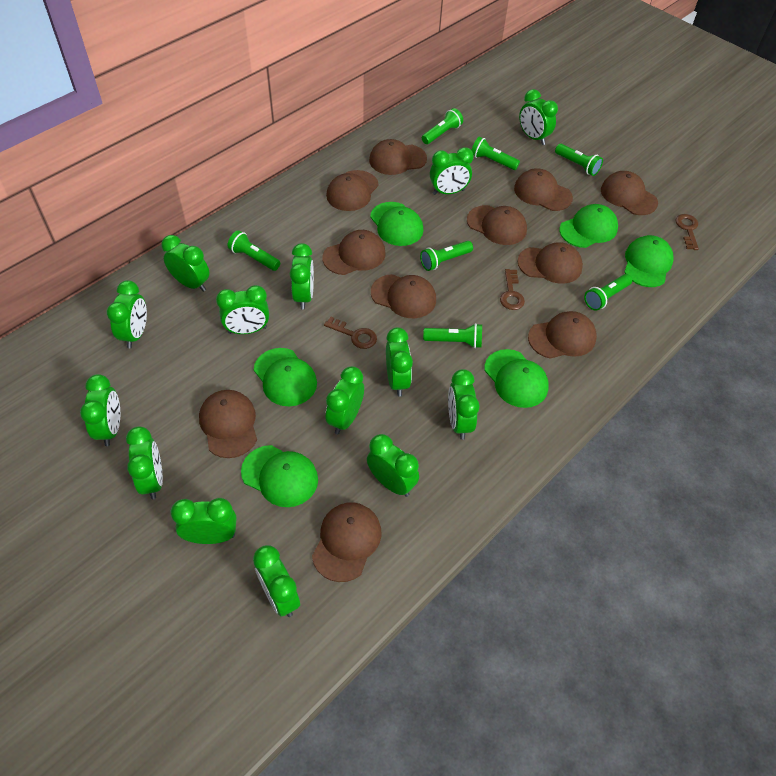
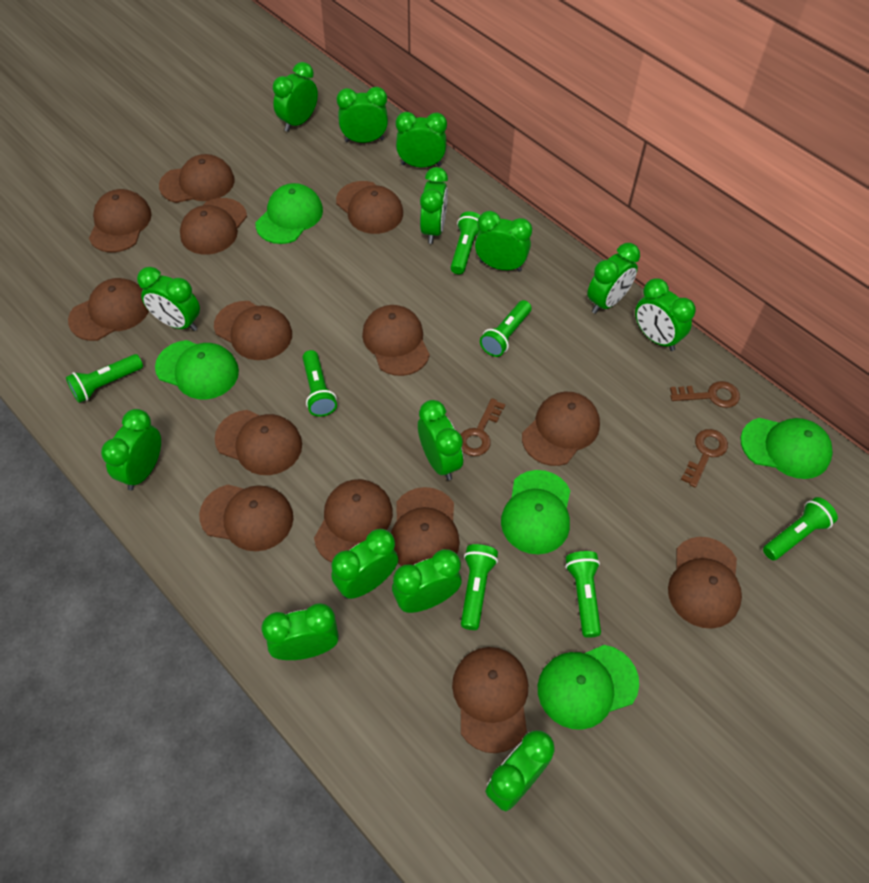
brown cap: 11 -> 14
green cap: 6 -> 5

